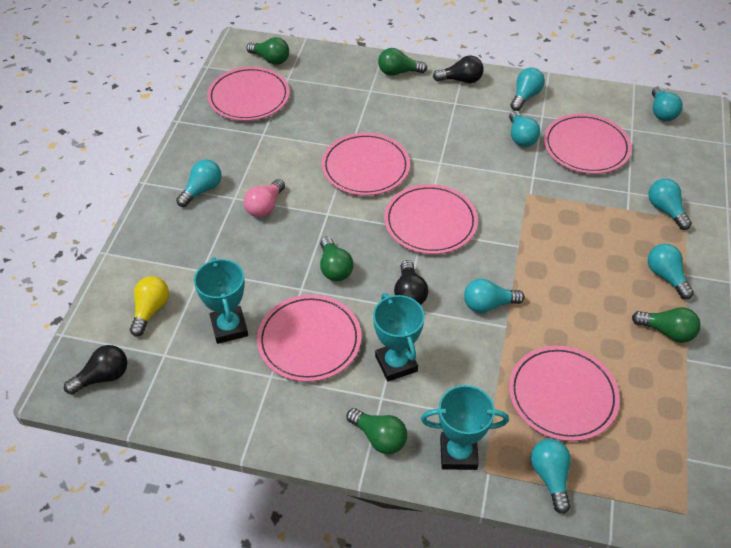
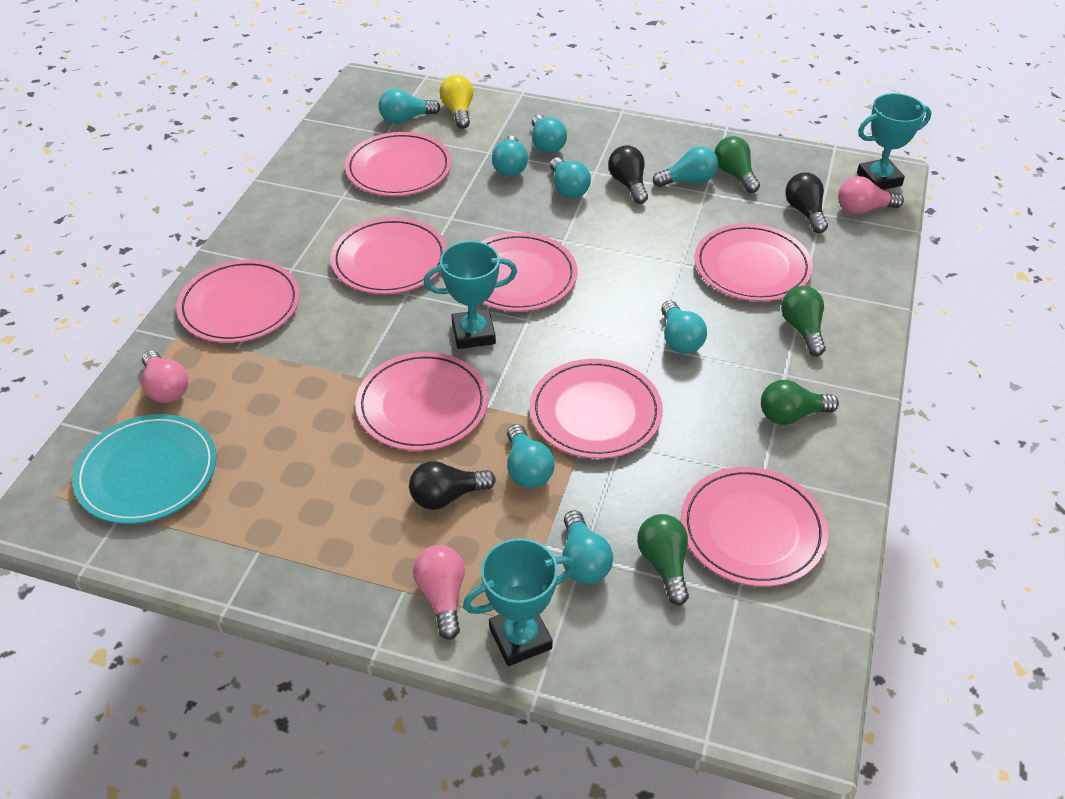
green light bulb: 5 -> 4
pink light bulb: 1 -> 3
pink plate: 6 -> 8
turquoise plate: 0 -> 1

